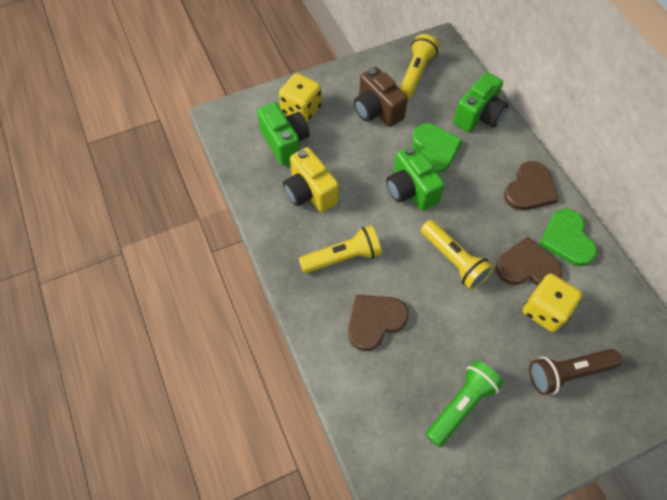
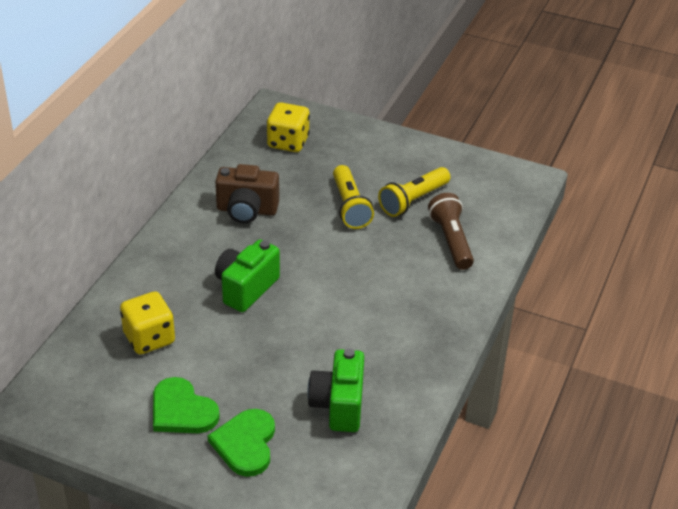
brown heart: 3 -> 0
green camera: 3 -> 2
green flashlight: 1 -> 0
yellow camera: 1 -> 0
yellow flashlight: 3 -> 2

